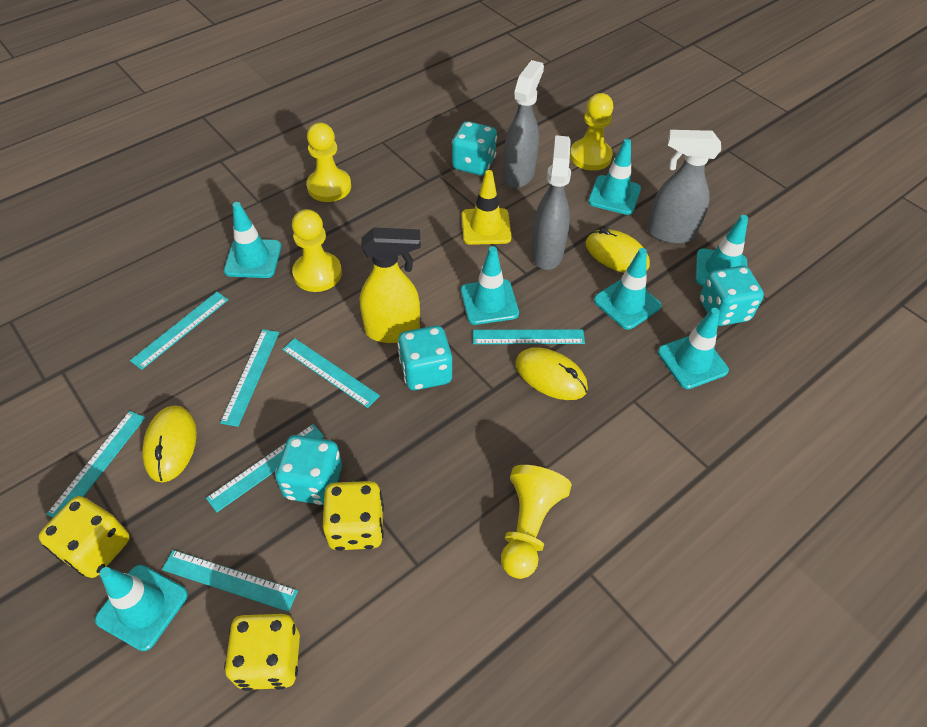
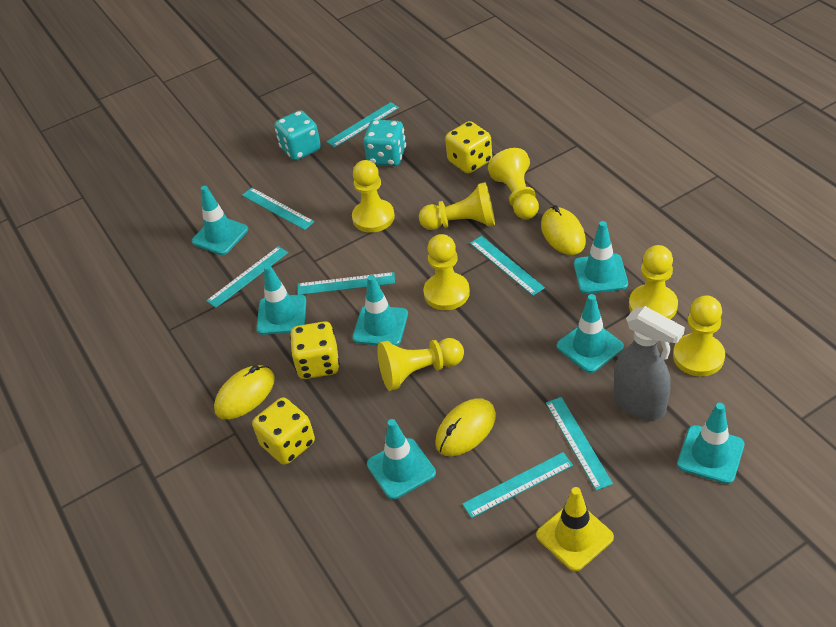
grey spray bottle: 3 -> 1
turquoise dice: 4 -> 2
yellow pawn: 4 -> 7
yellow spray bottle: 1 -> 0

